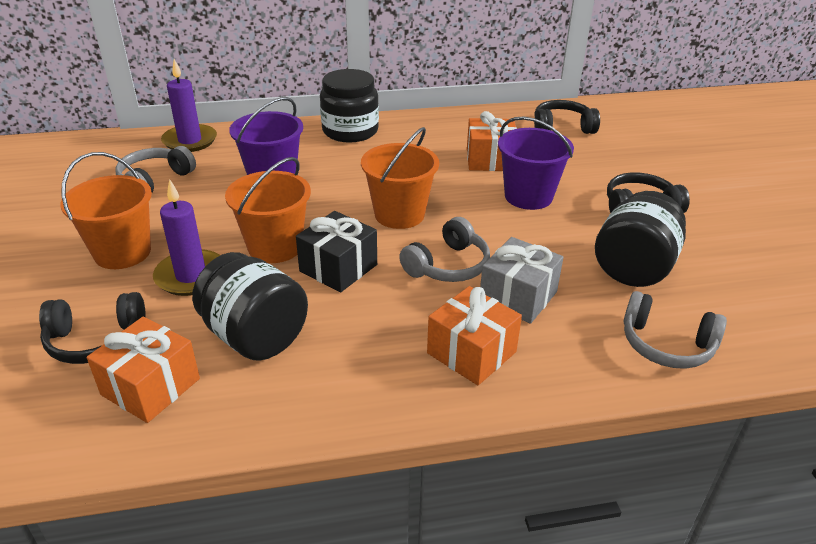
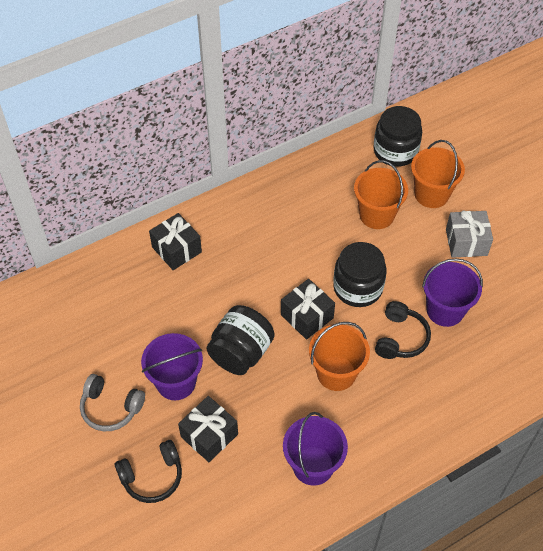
black gift: 1 -> 3
black headphones: 3 -> 2
grey headphones: 3 -> 1
orange gift: 3 -> 0
purple bucket: 2 -> 3
purple candle: 2 -> 0

